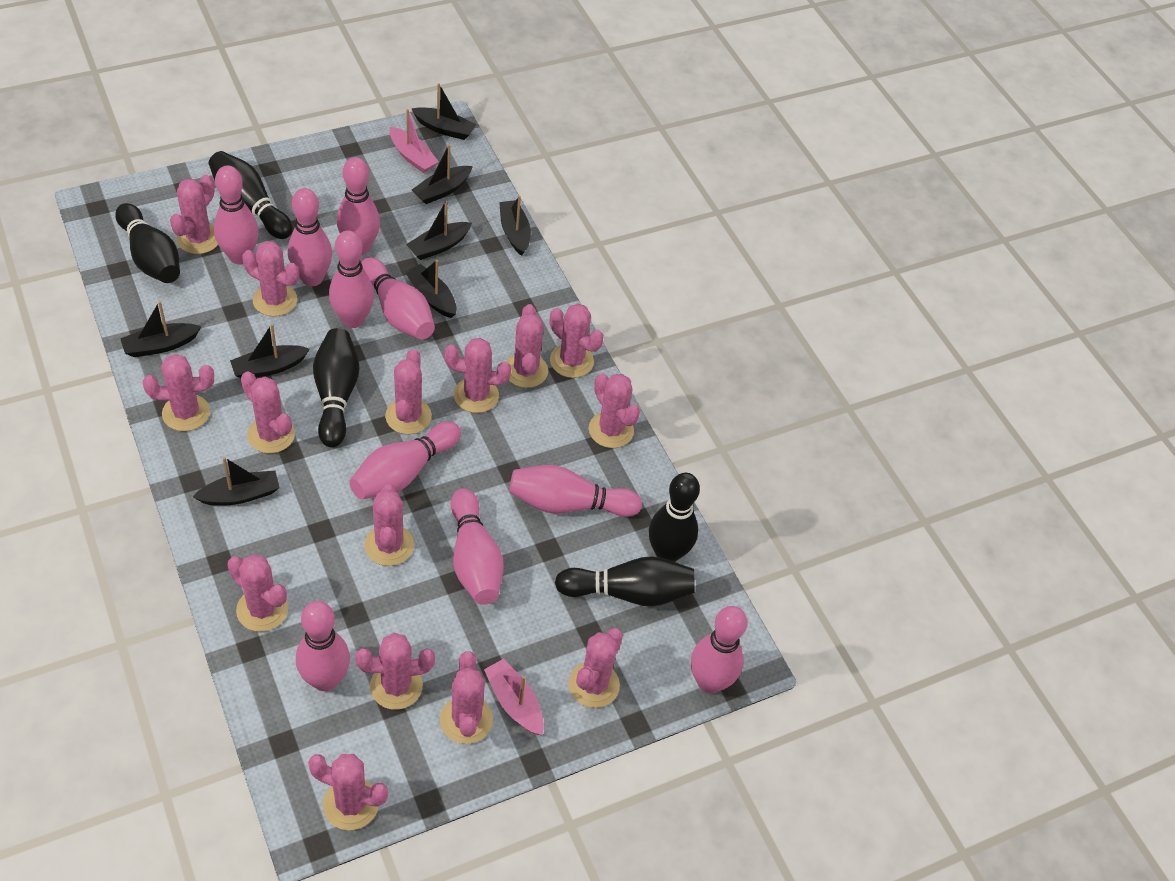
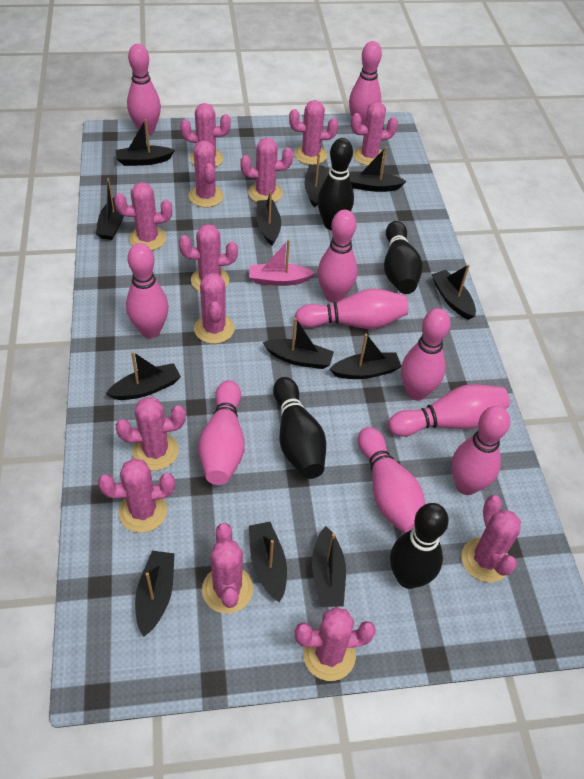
black boat: 8 -> 12
black bowling pin: 5 -> 4
pink boat: 2 -> 1
pink cactus: 15 -> 13

